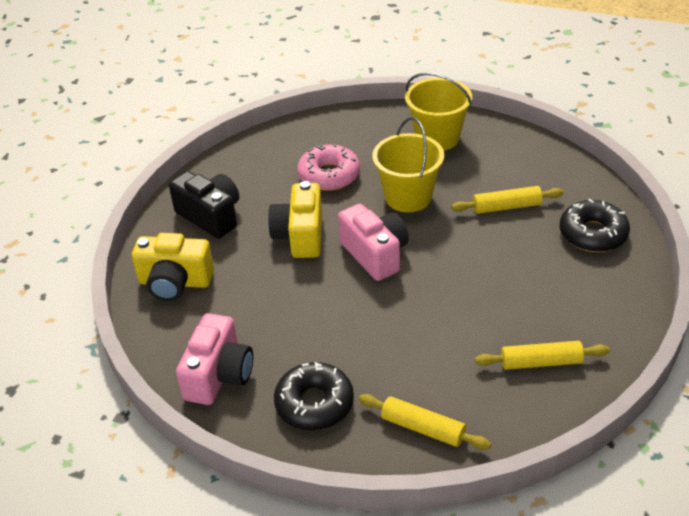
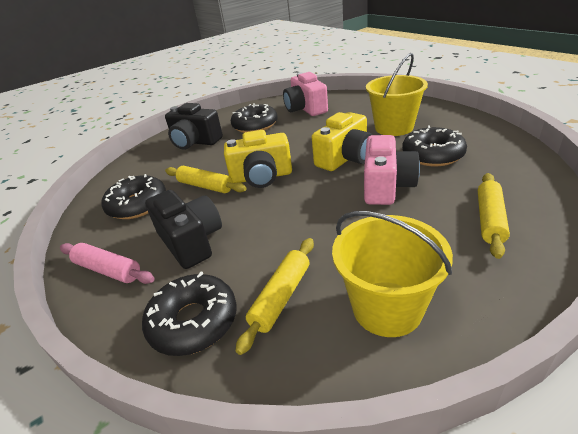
black camera: 1 -> 2
black donut: 2 -> 4
pink donut: 1 -> 0
pink rolling pin: 0 -> 1

